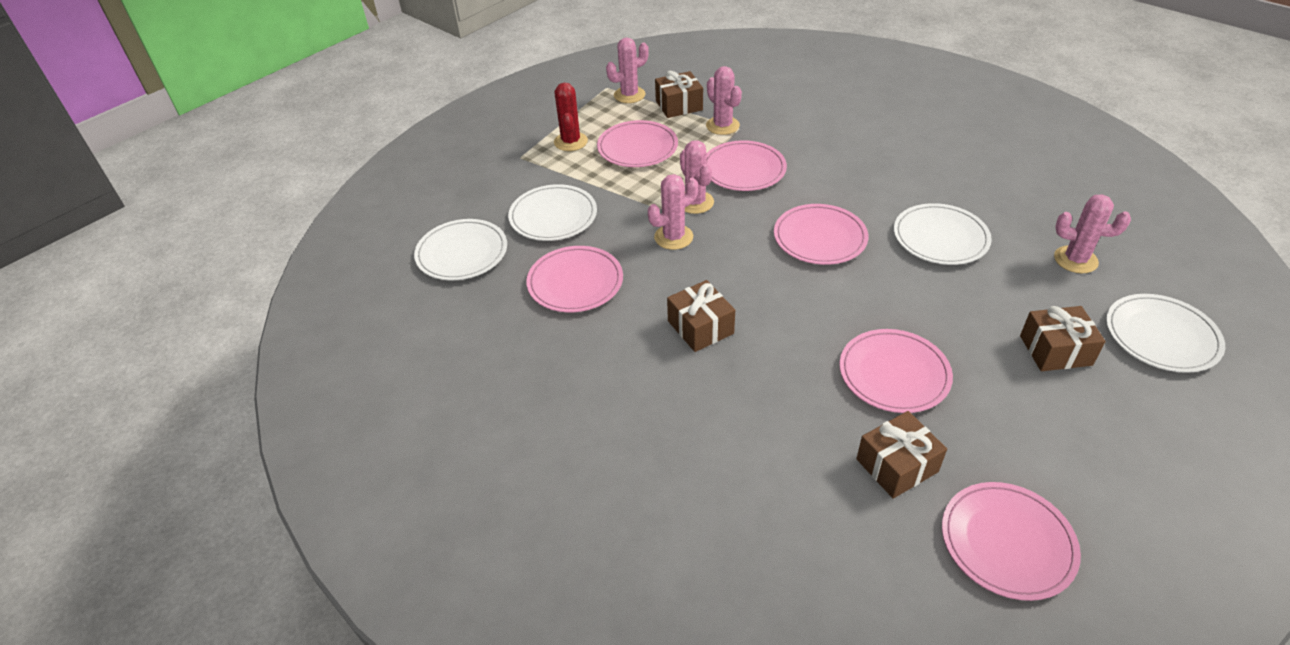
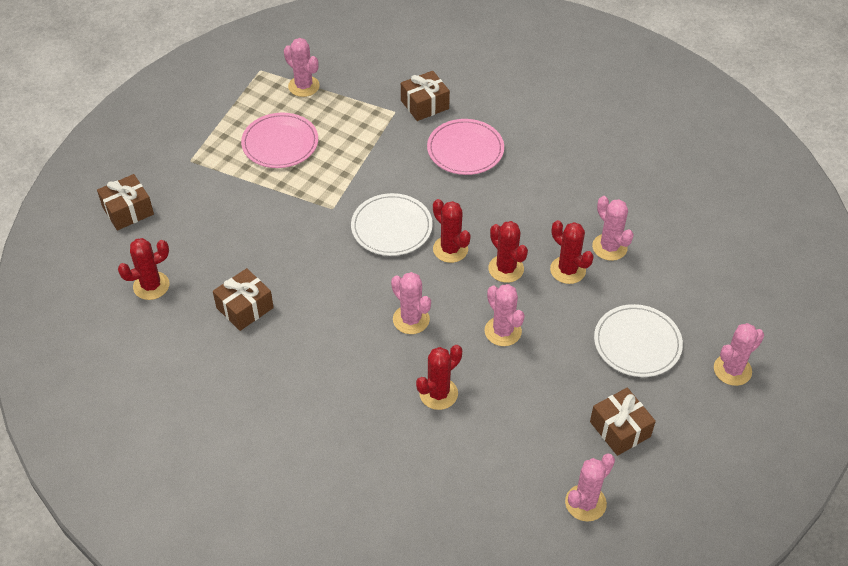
pink cactus: 5 -> 6
pink plate: 6 -> 2
red cactus: 1 -> 5
white plate: 4 -> 2

